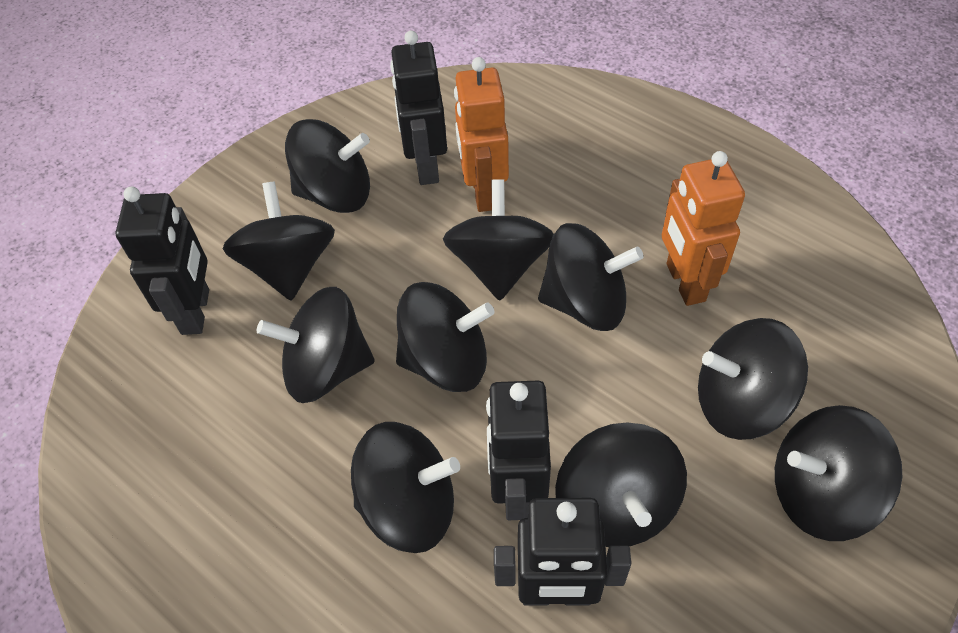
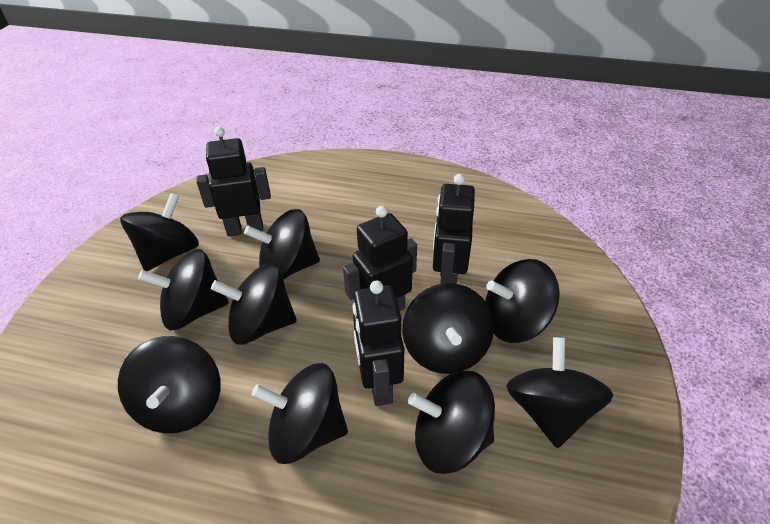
orange robot: 2 -> 0

